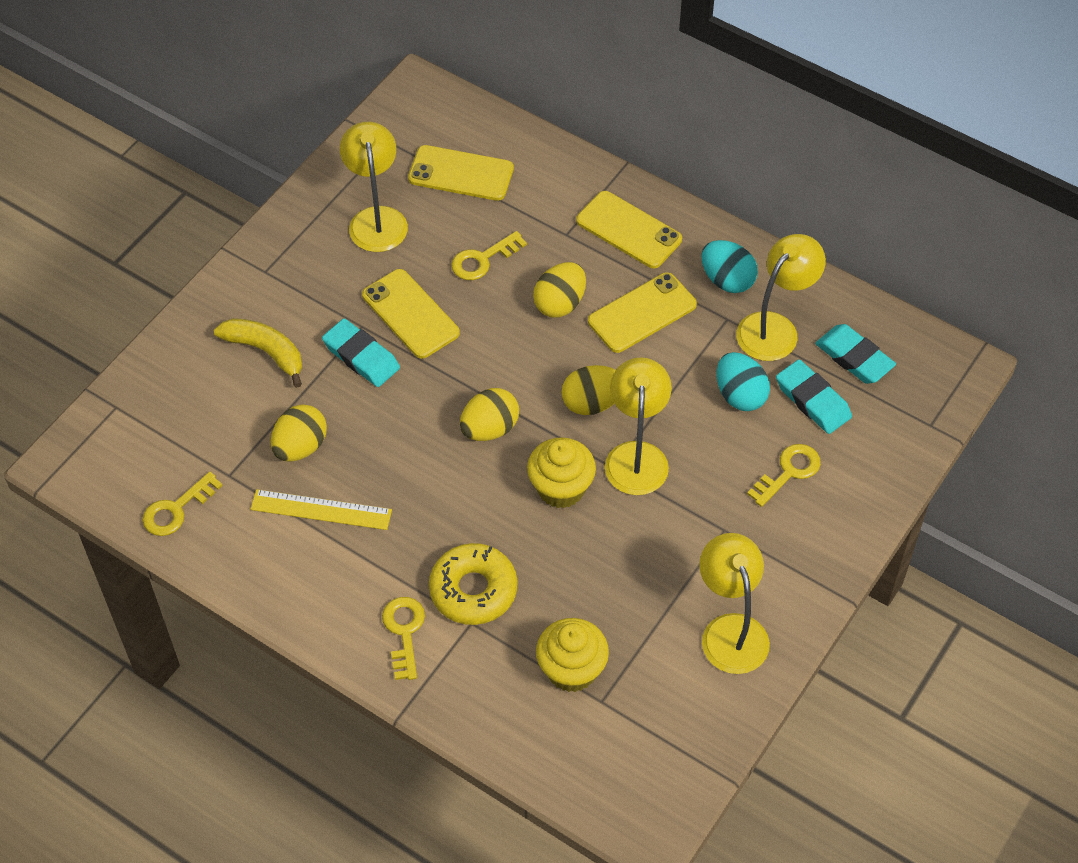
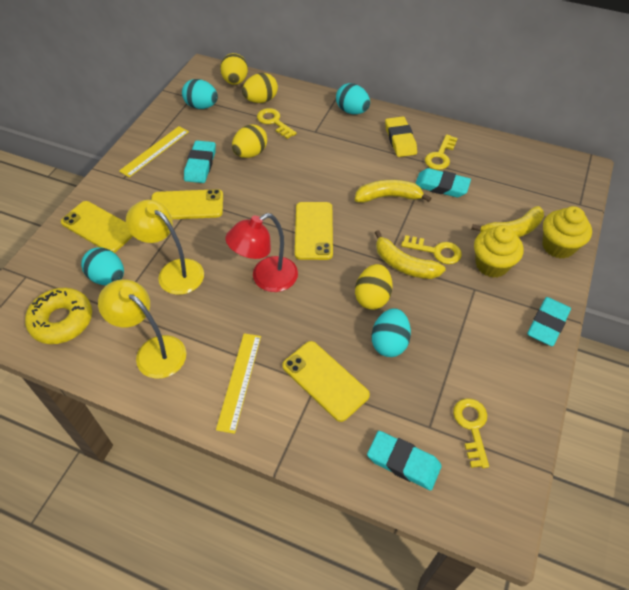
red lamp: 0 -> 1
turquoise egg: 2 -> 4
turquoise eraser: 3 -> 4
yellow banana: 1 -> 3
yellow eraser: 0 -> 1
yellow lamp: 4 -> 2
yellow ruler: 1 -> 2

